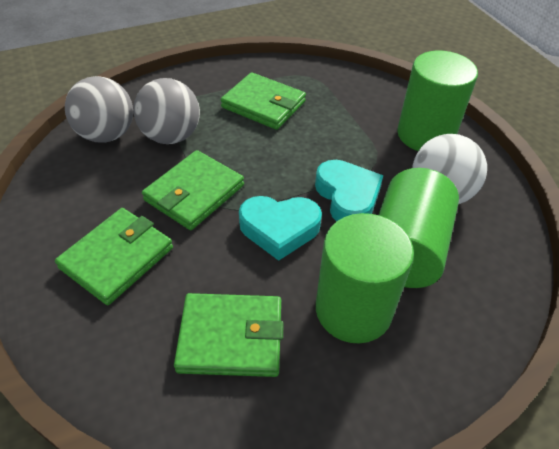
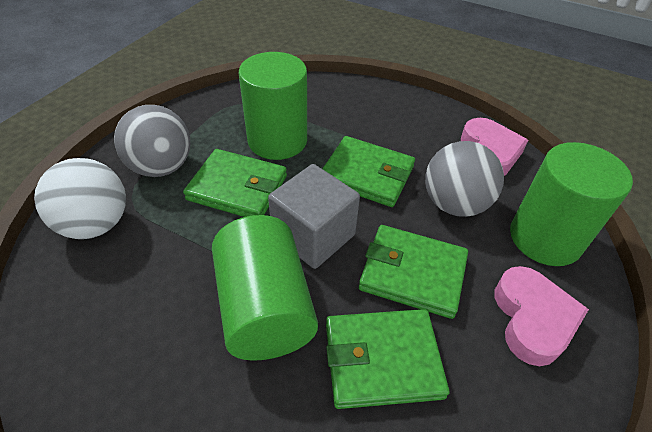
grey cube: 0 -> 1
pink heart: 0 -> 2
turquoise heart: 2 -> 0

